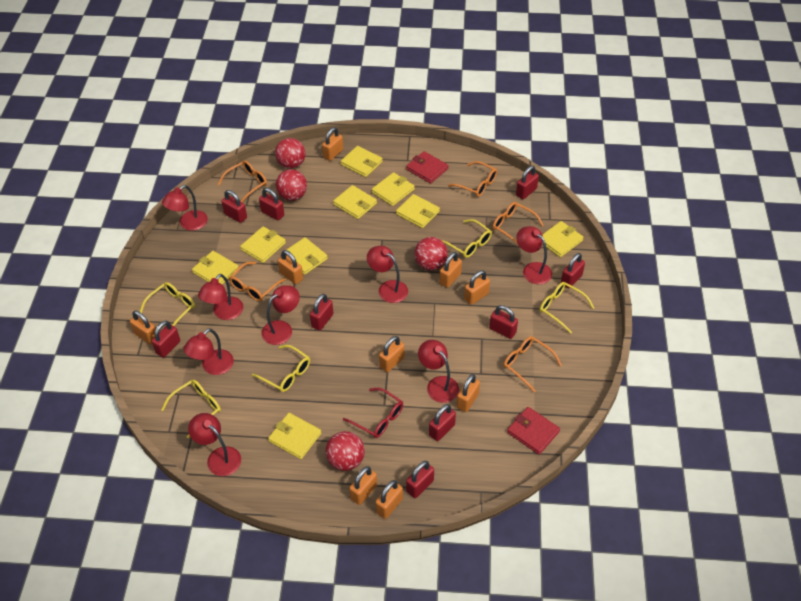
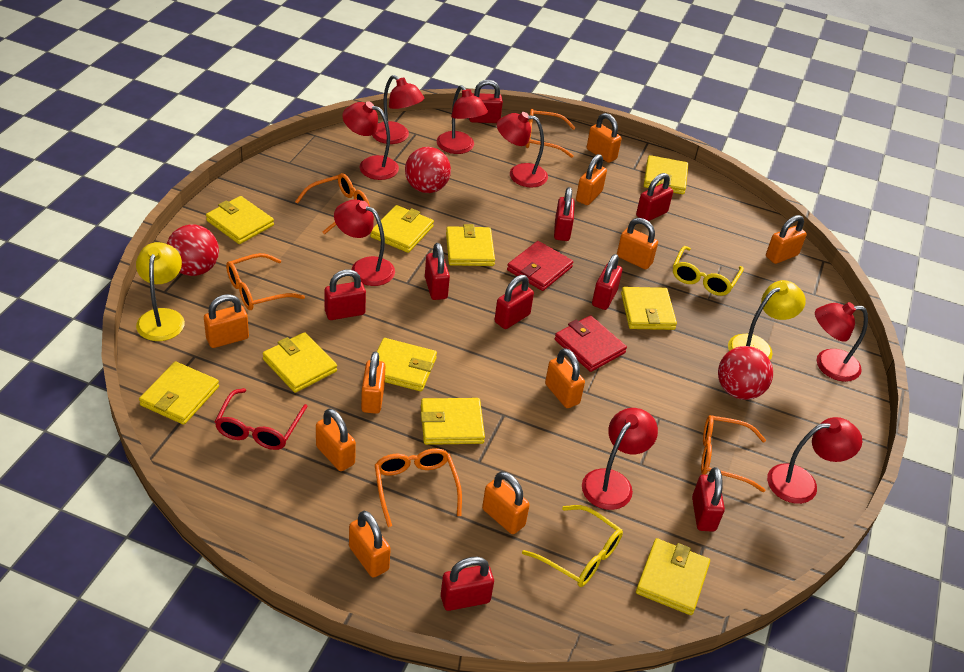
orange padlock: 9 -> 10
red ball: 4 -> 3
yellow glasses: 5 -> 2
yellow lamp: 0 -> 2
yellow wallet: 9 -> 10

